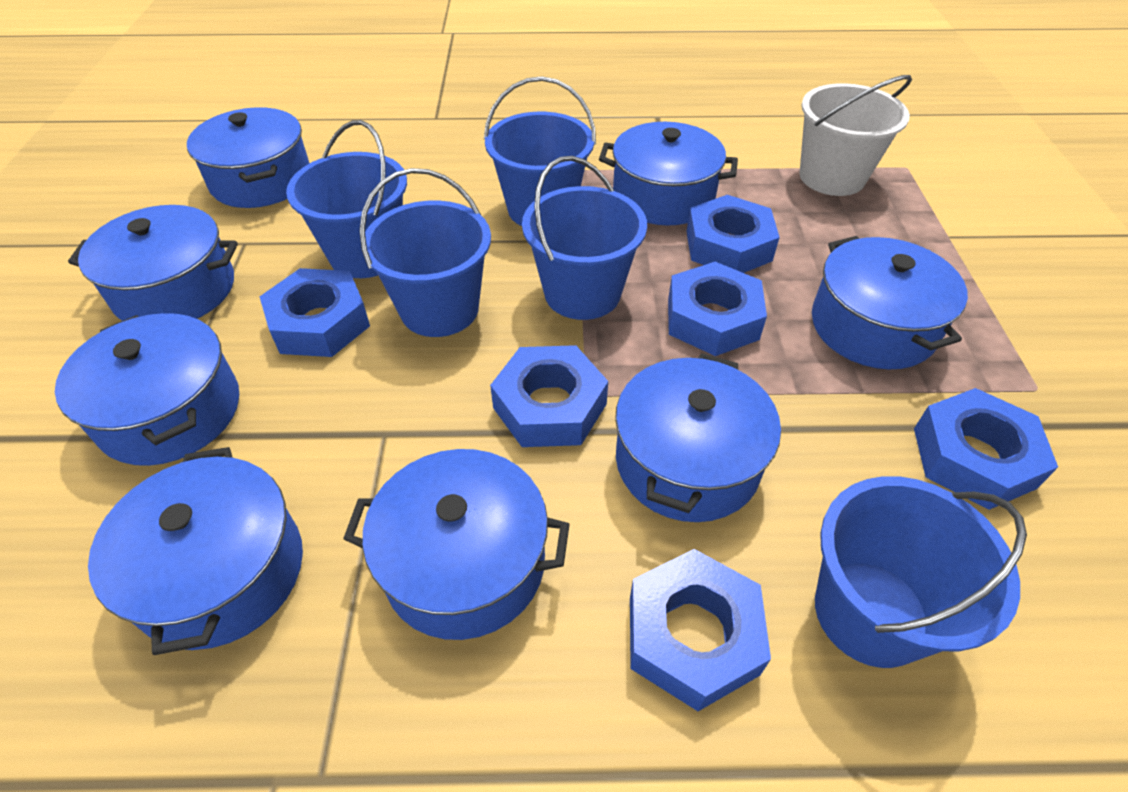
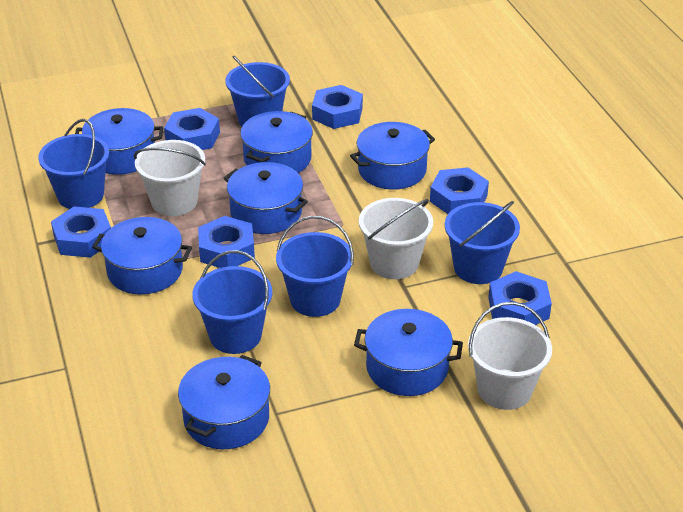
blue pot: 8 -> 7
white bucket: 1 -> 3

